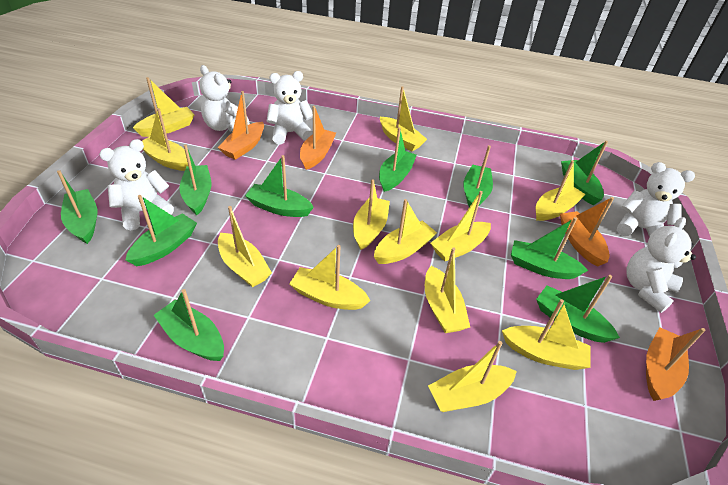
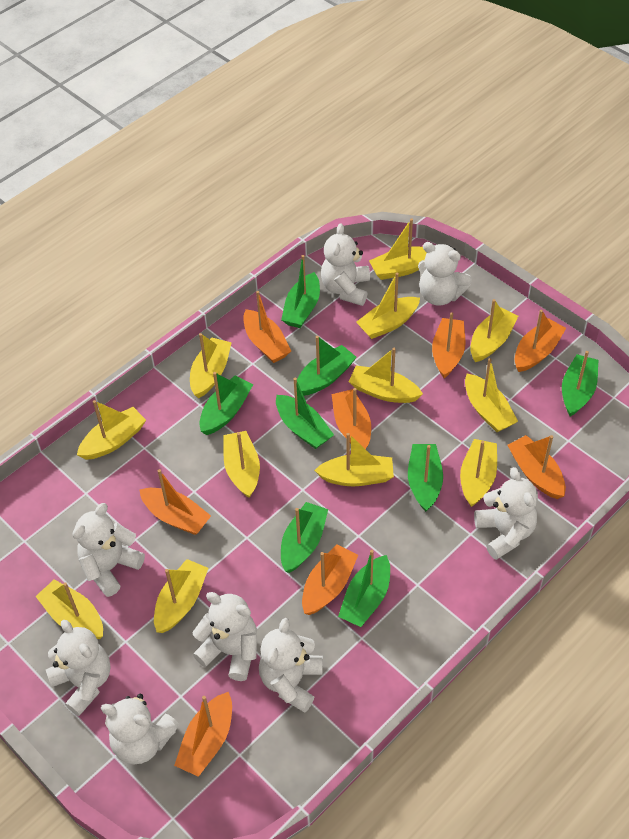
green boat: 10 -> 8
orange boat: 4 -> 8
white teddy bear: 5 -> 8

